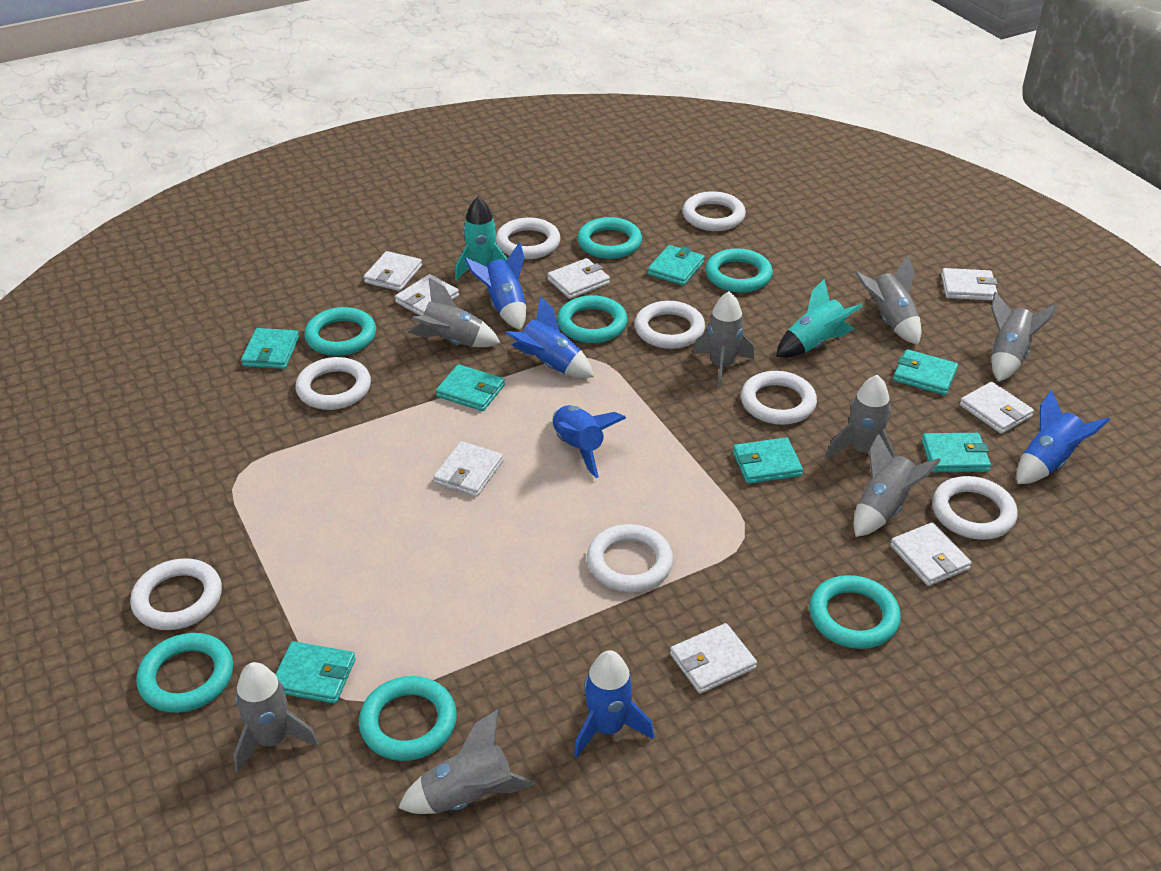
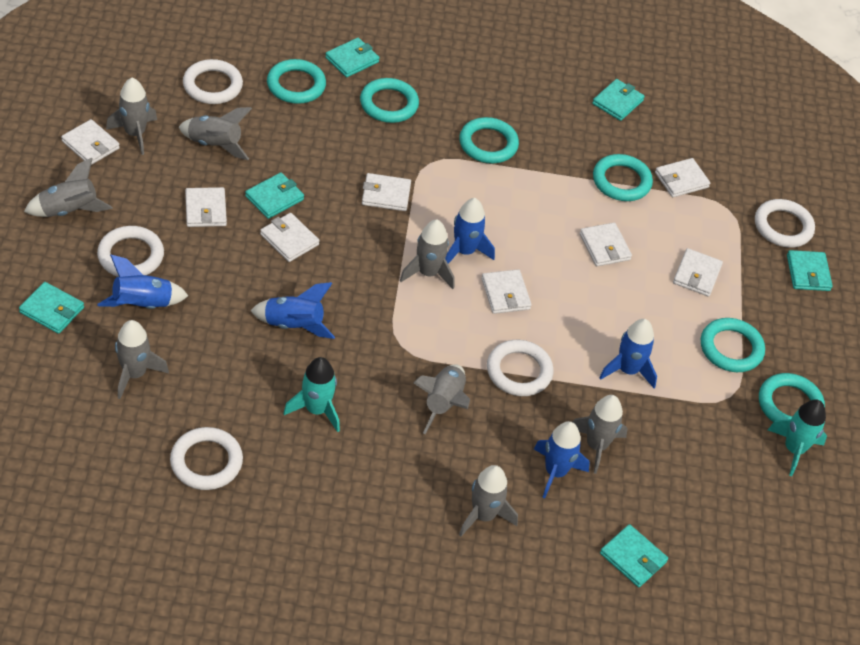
turquoise ring: 7 -> 6
turquoise wallet: 7 -> 6
white ring: 8 -> 5

